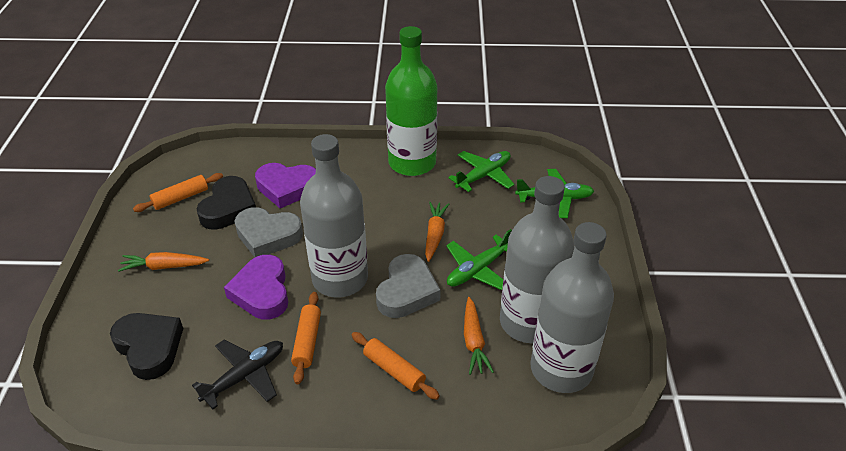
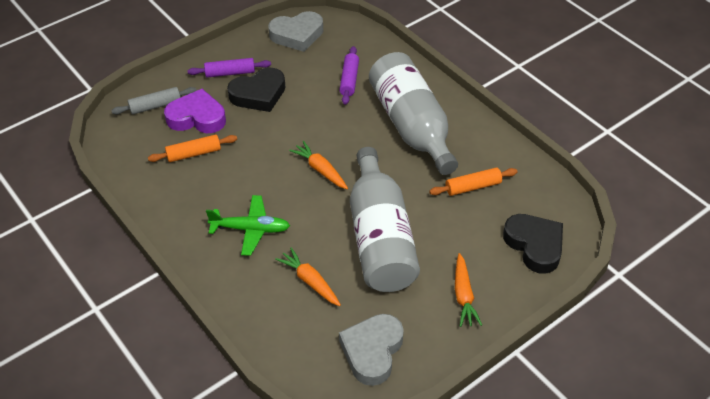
black plane: 1 -> 0
green bottle: 1 -> 0
green plane: 3 -> 1
grey bottle: 3 -> 2
grey rolling pin: 0 -> 1
orange rolling pin: 3 -> 2
purple heart: 2 -> 1
purple rolling pin: 0 -> 2

